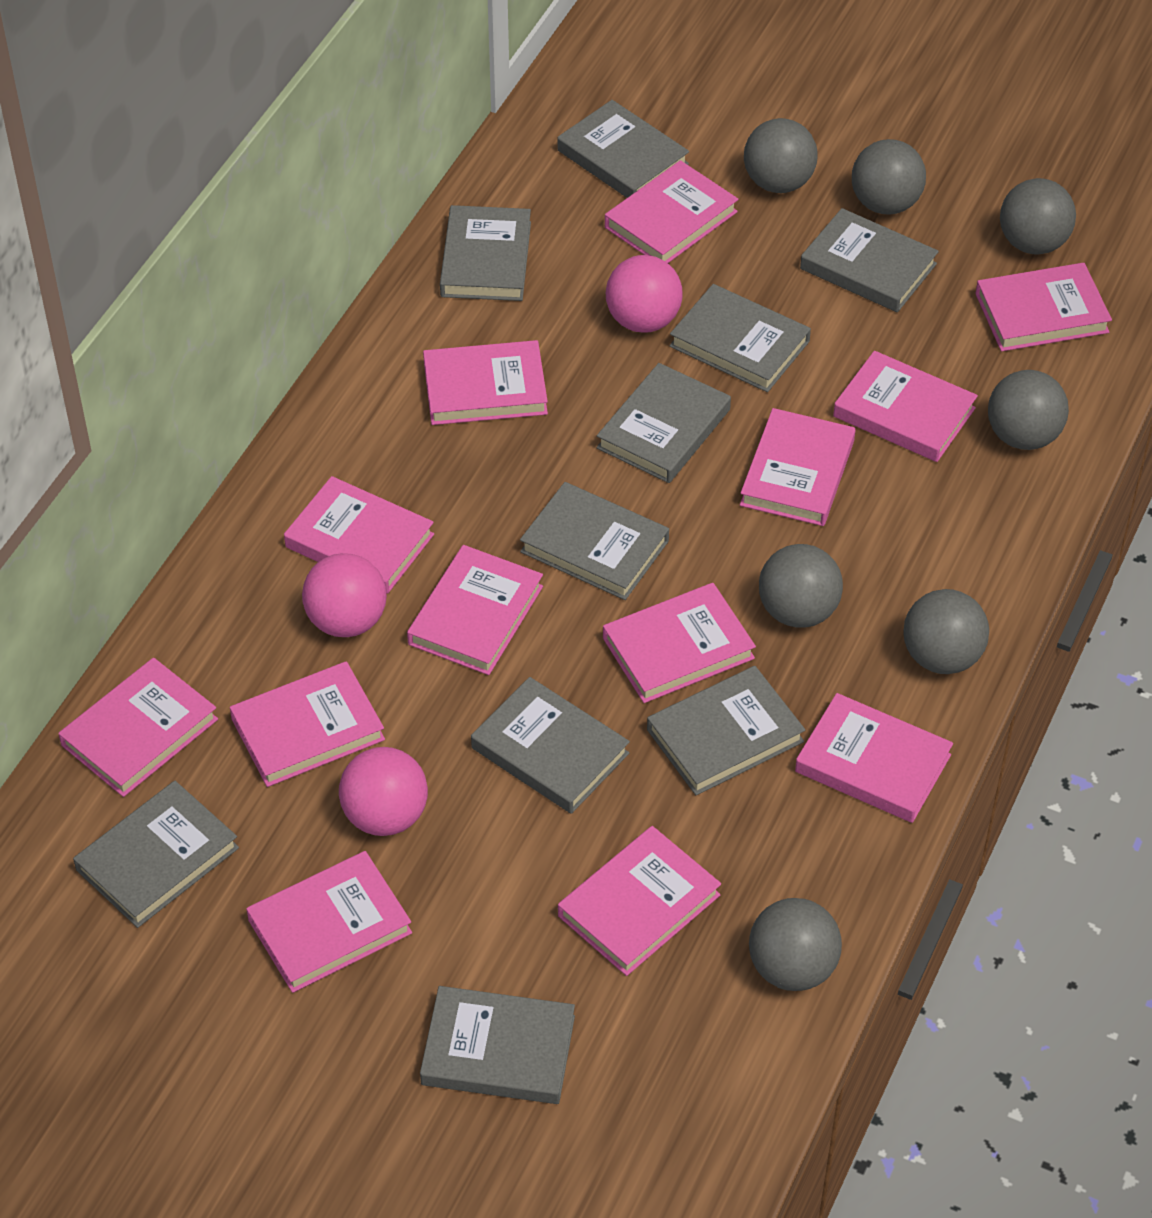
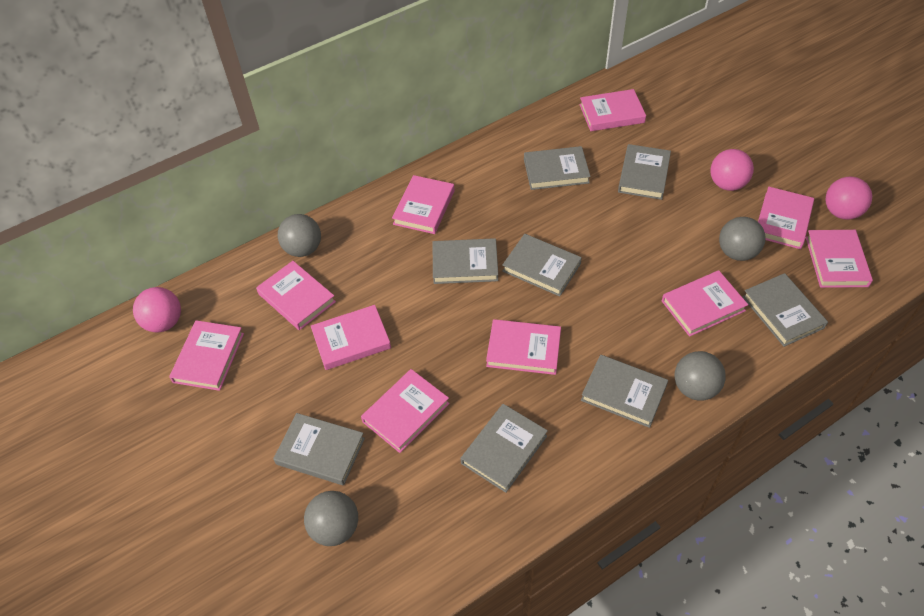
grey ball: 7 -> 4
grey book: 10 -> 8
pink book: 13 -> 10

